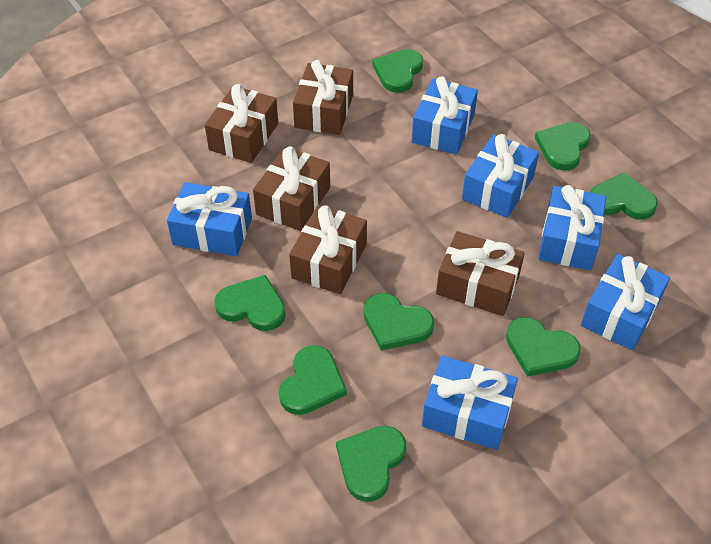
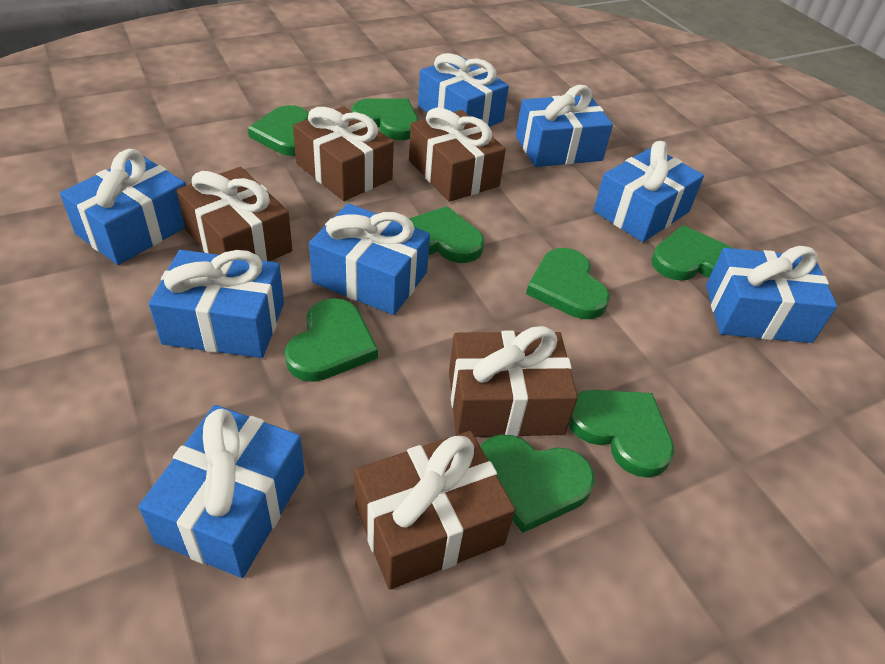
blue gift: 6 -> 8

